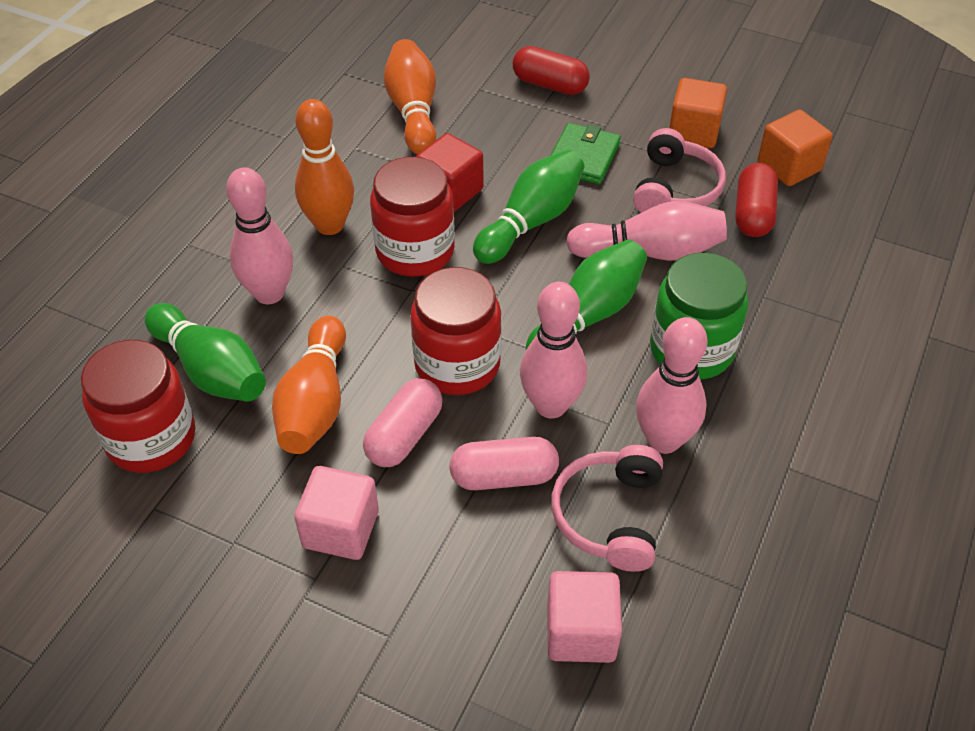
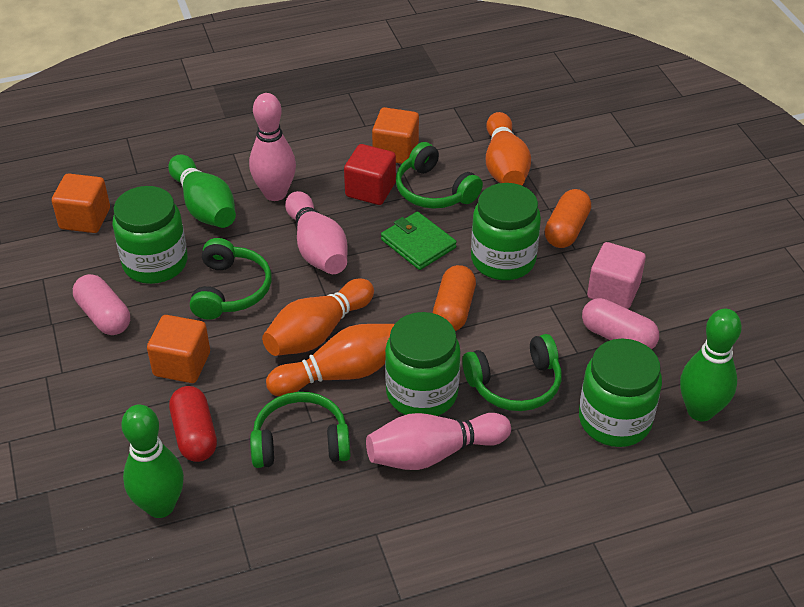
green headphones: 0 -> 4
green jar: 1 -> 4
orange capsule: 0 -> 2
orange cube: 2 -> 3
pink bowling pin: 4 -> 3
pink cube: 2 -> 1
pink headphones: 2 -> 0
red capsule: 2 -> 1
red jar: 3 -> 0

